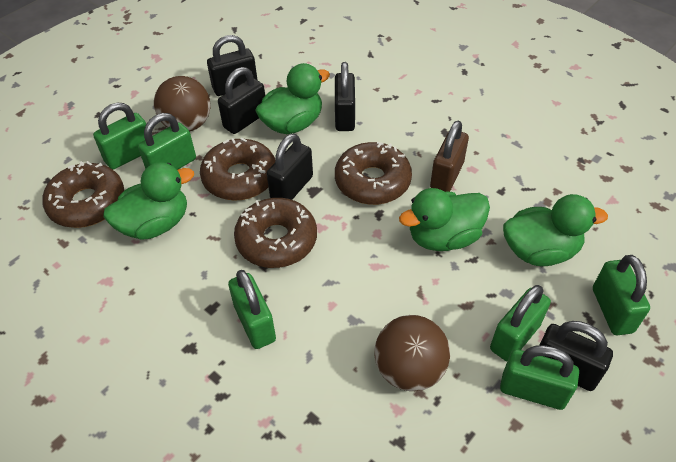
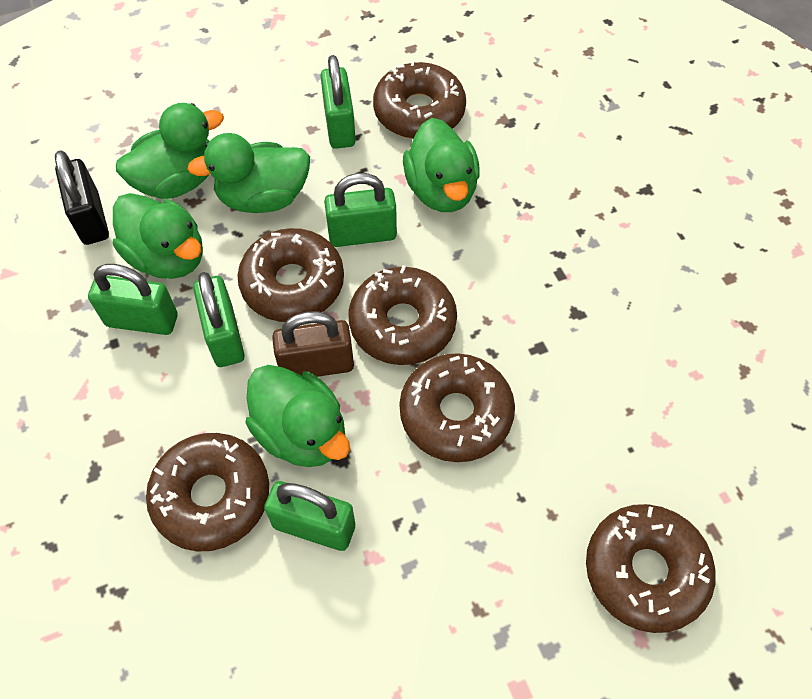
black padlock: 5 -> 1
brown ball: 2 -> 0
brown donut: 4 -> 6
green duck: 4 -> 5
green padlock: 6 -> 5

